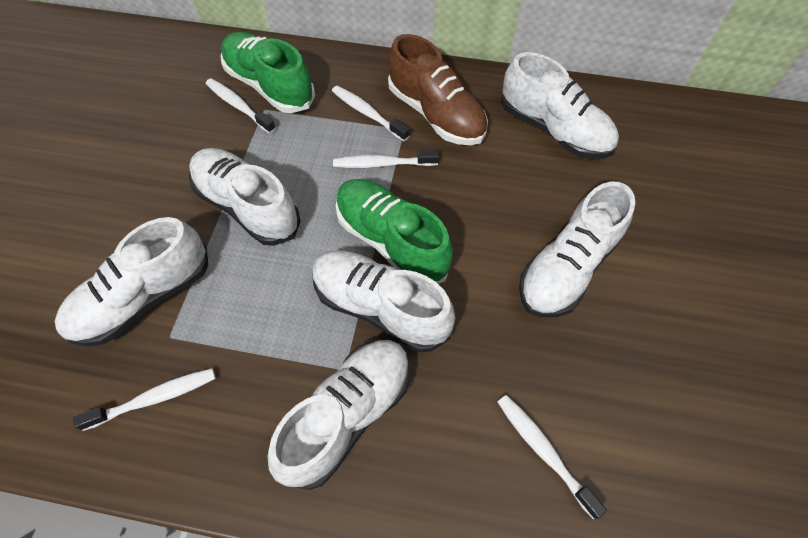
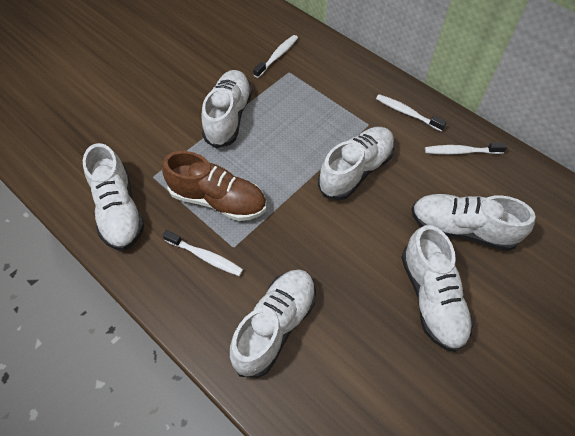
green shoe: 2 -> 0
white toothbrush: 5 -> 4

